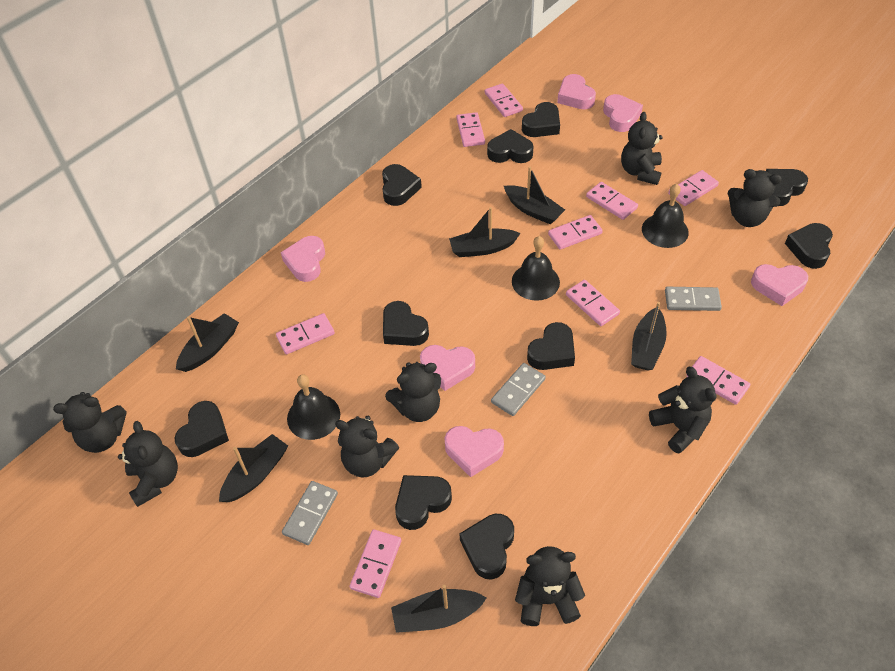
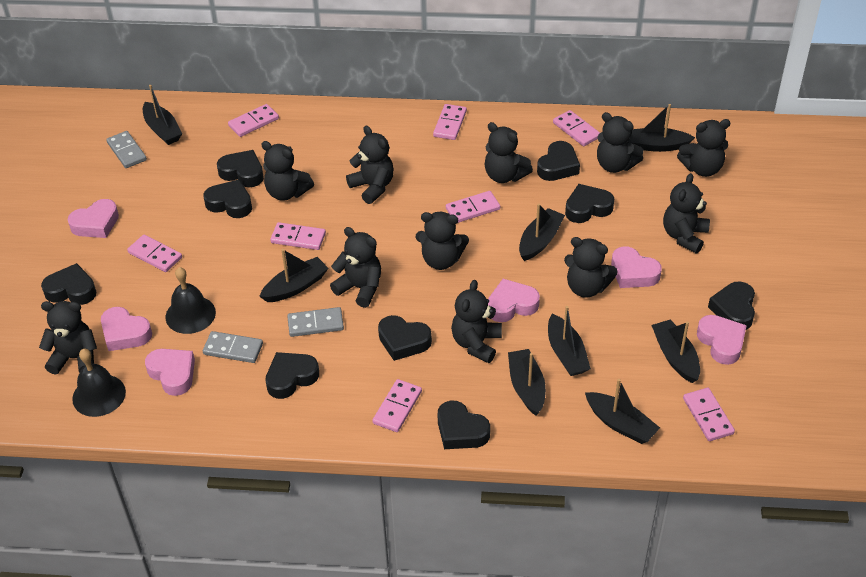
black bell: 3 -> 2
black boat: 6 -> 8
black heart: 10 -> 9
black teddy bear: 8 -> 11
pink domino: 9 -> 8

